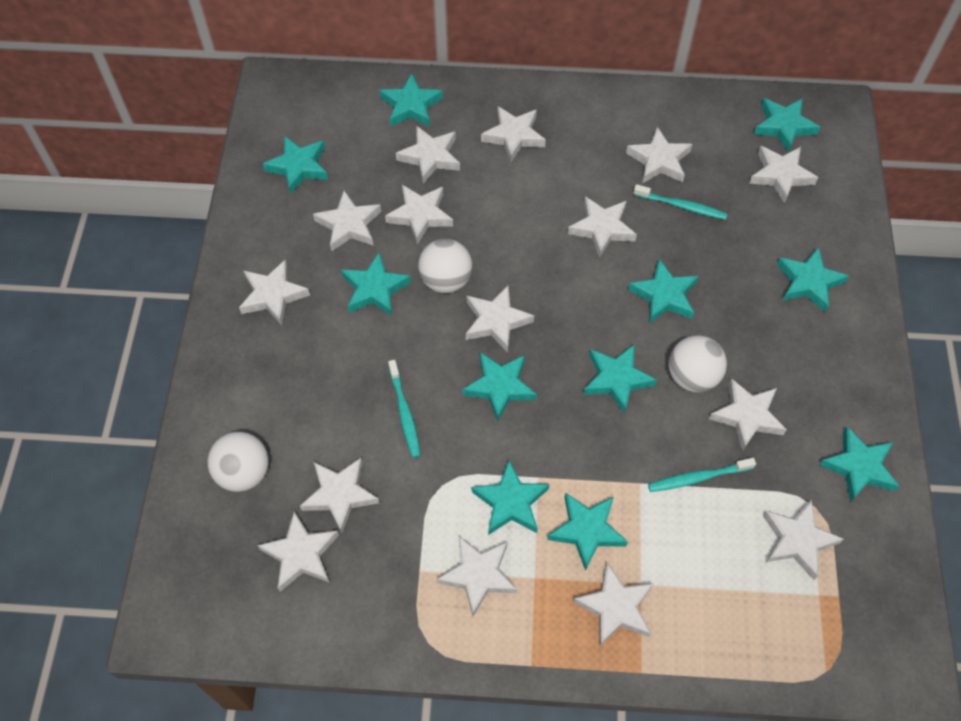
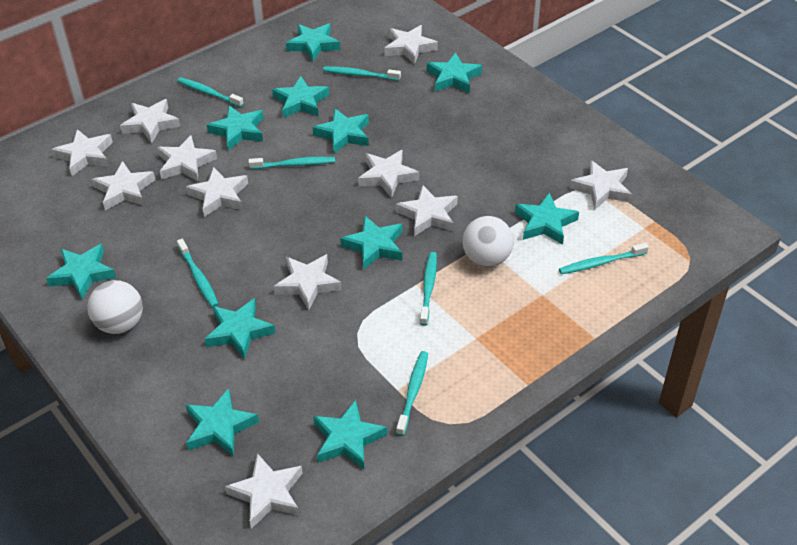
turquoise toothbrush: 3 -> 7
white ball: 3 -> 2
white star: 15 -> 11

